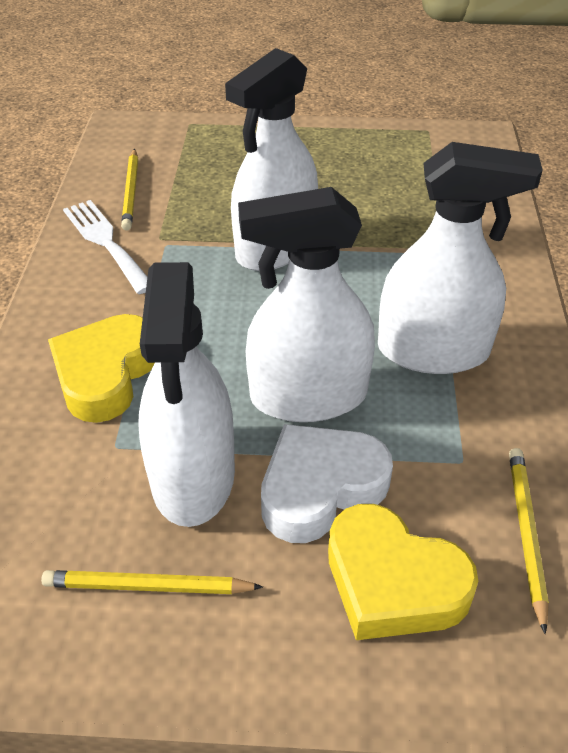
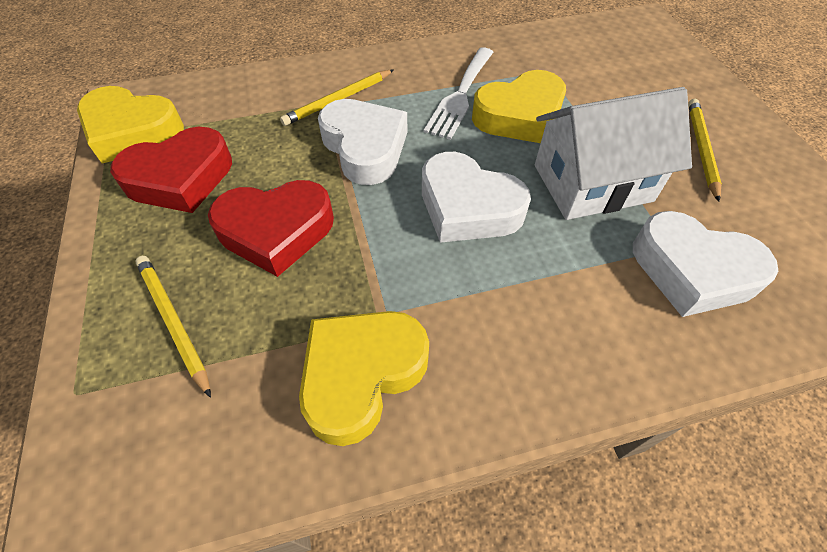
red heart: 0 -> 2
white heart: 1 -> 3
white house: 0 -> 1
white spray bottle: 4 -> 0
yellow heart: 2 -> 3

